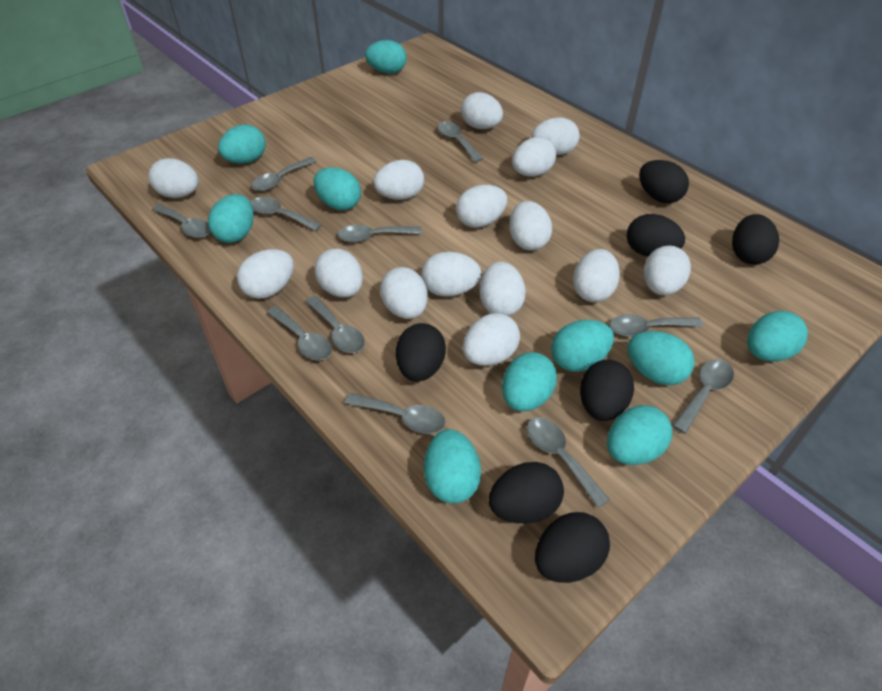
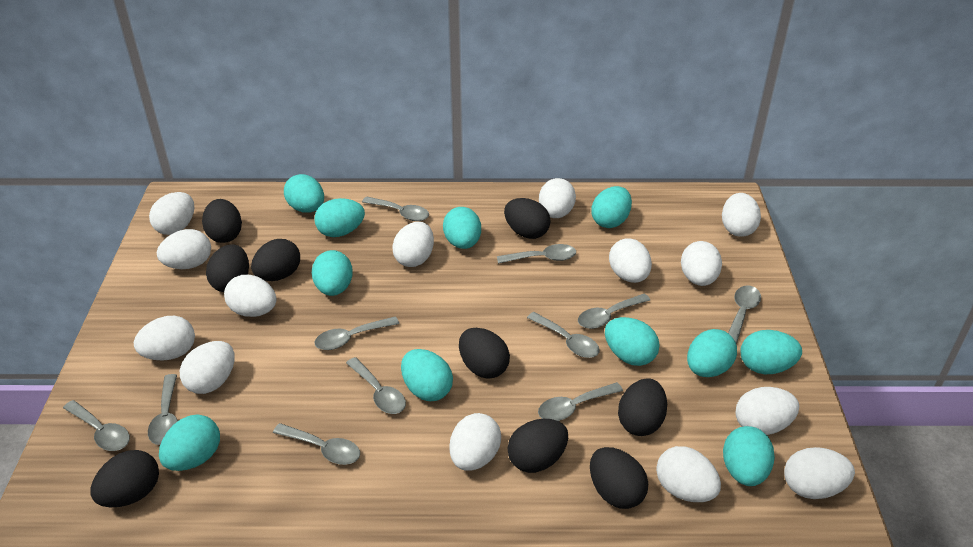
black egg: 7 -> 9
turquoise egg: 10 -> 11
white egg: 15 -> 14

